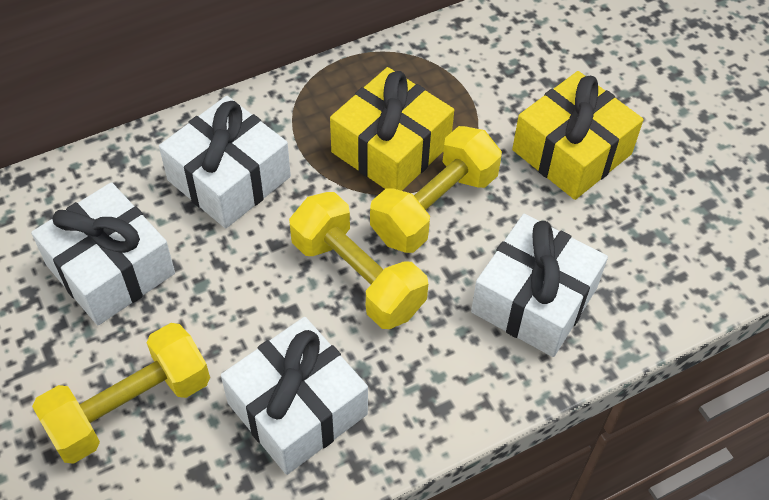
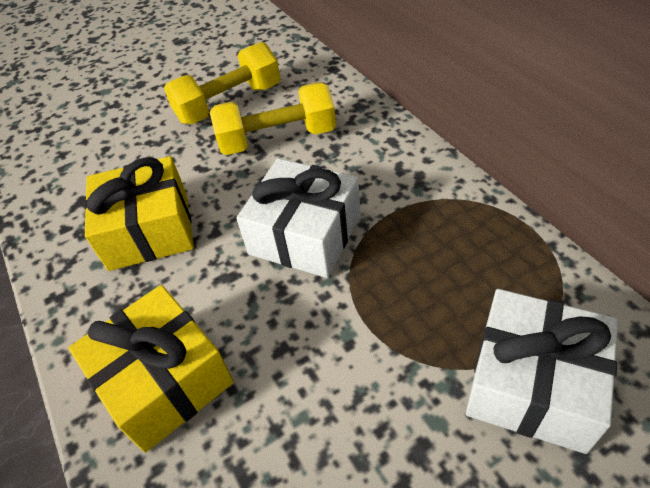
white gift: 4 -> 2
yellow dumbbell: 3 -> 2

